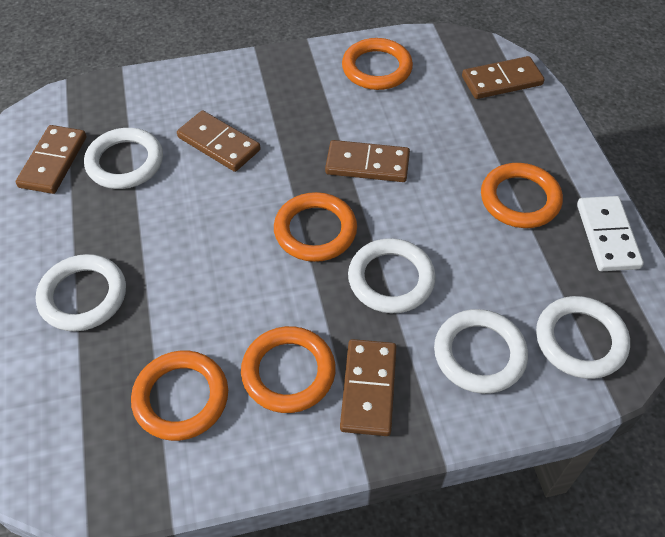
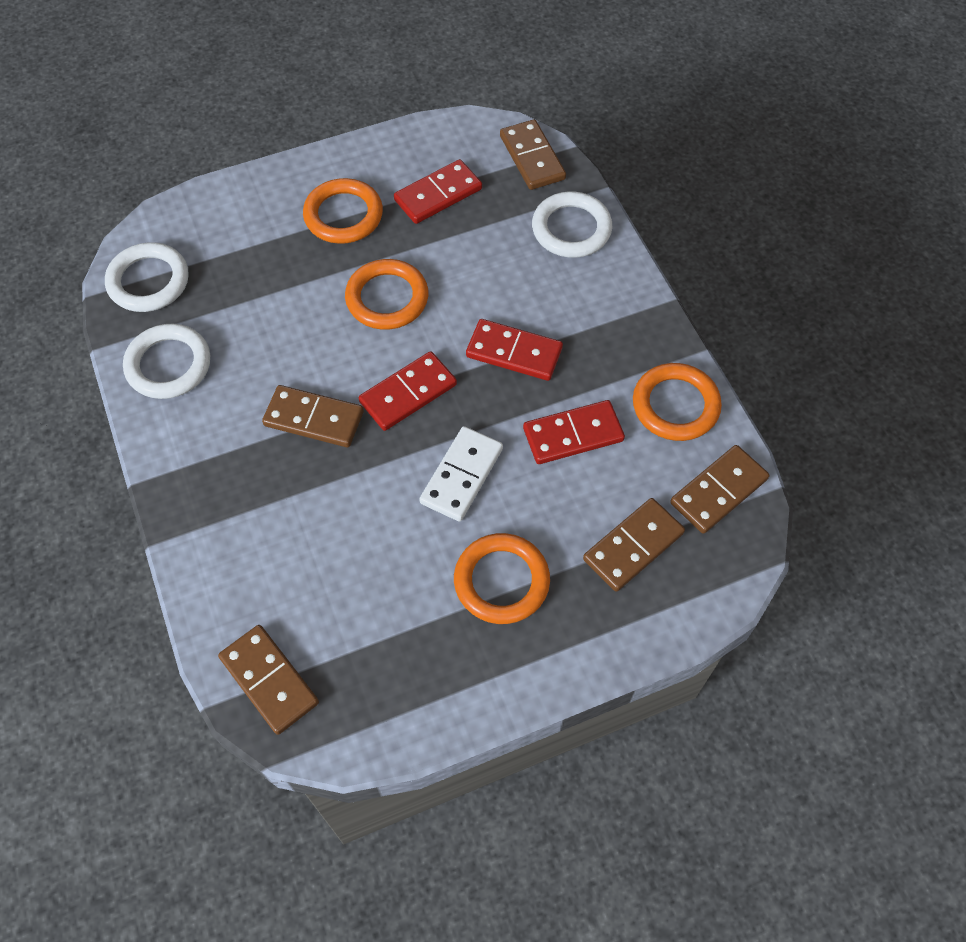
orange ring: 5 -> 4
red domino: 0 -> 4
white ring: 5 -> 3

